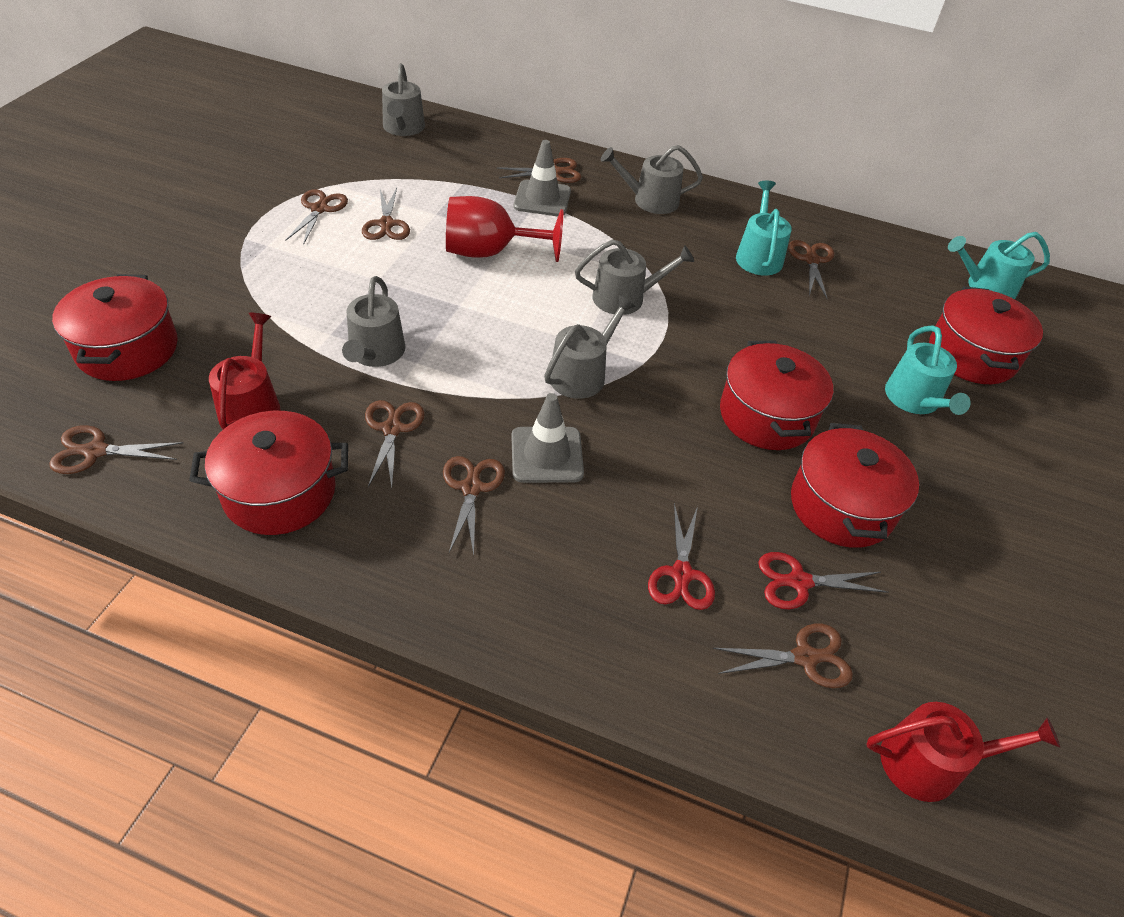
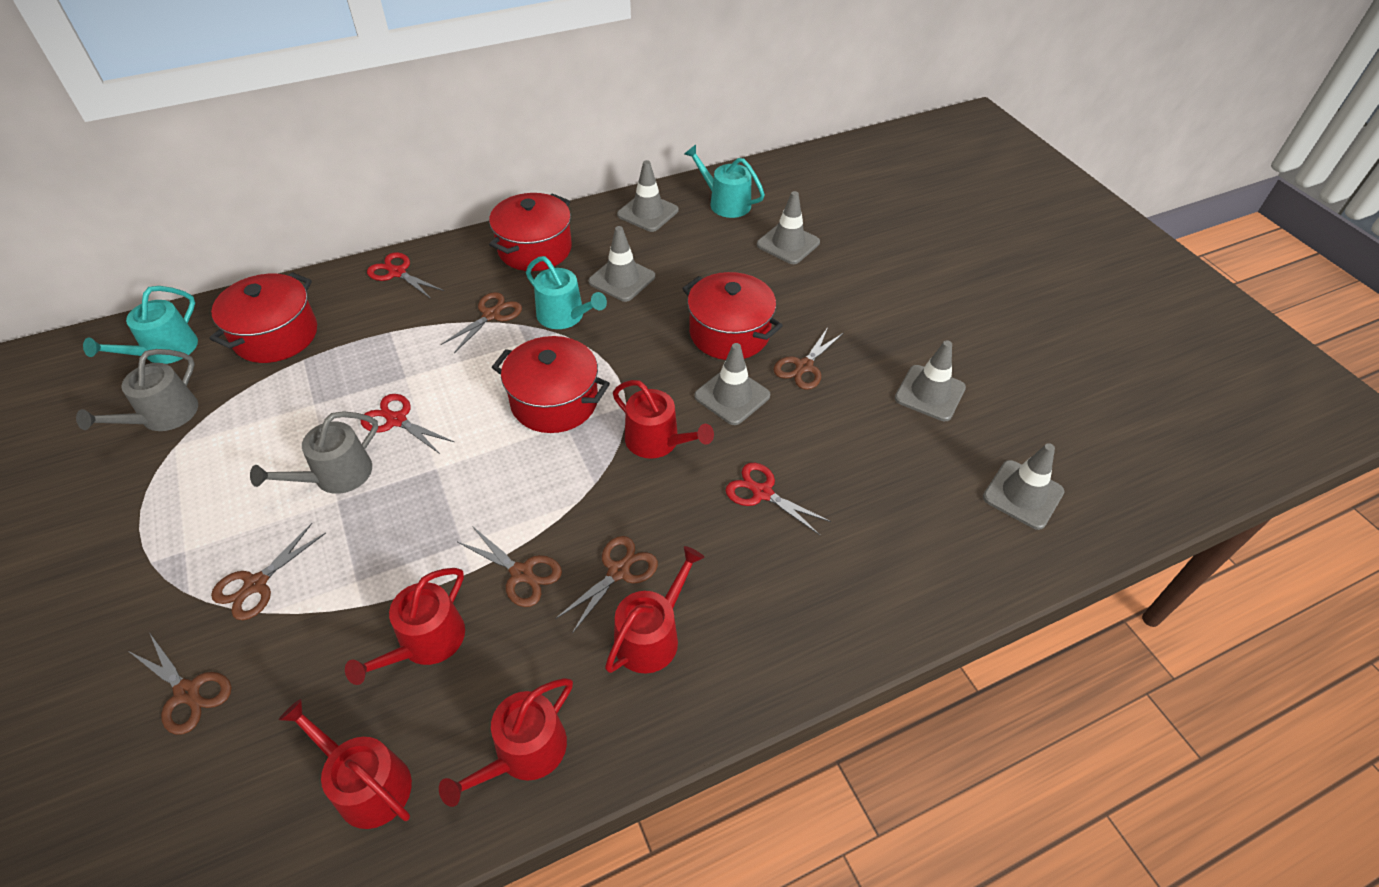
brown scissors: 8 -> 6
grey traffic cone: 2 -> 6
grey watering can: 5 -> 2
red goblet: 1 -> 0
red pot: 5 -> 4
red scissors: 2 -> 3
red watering can: 2 -> 5

